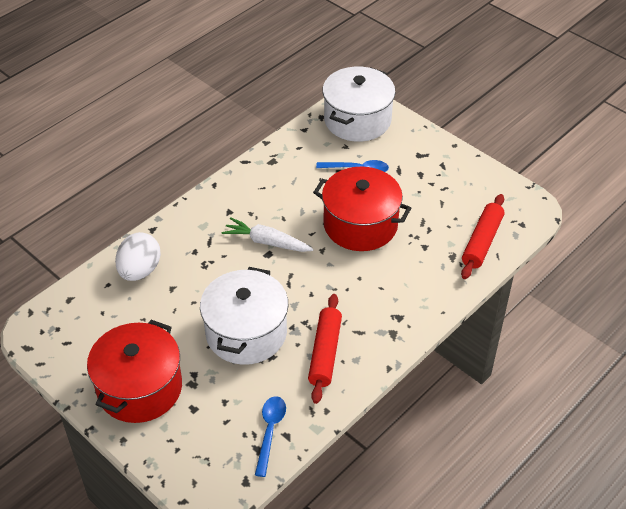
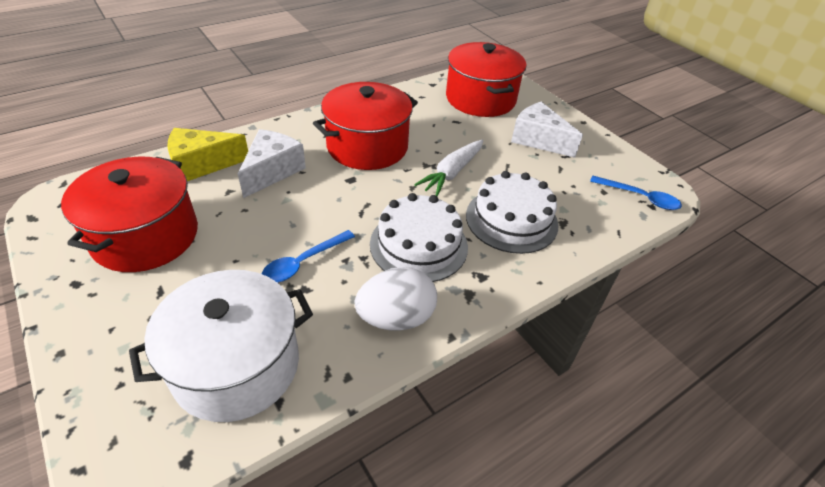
red pot: 2 -> 3
red rolling pin: 2 -> 0
white cake: 0 -> 2
white cheese: 0 -> 2
white pot: 2 -> 1
yellow cheese: 0 -> 1

